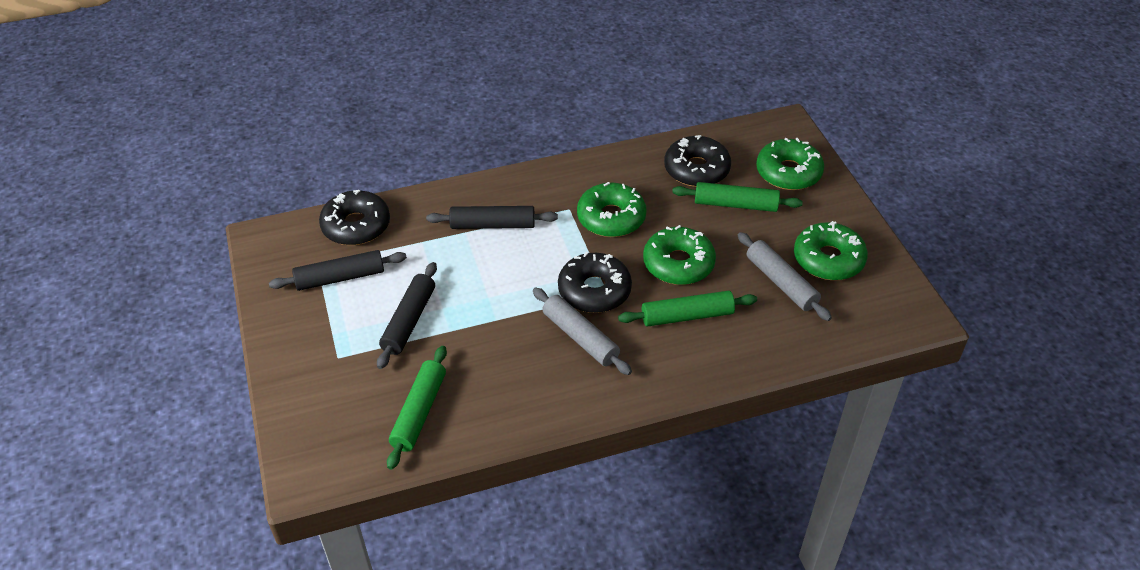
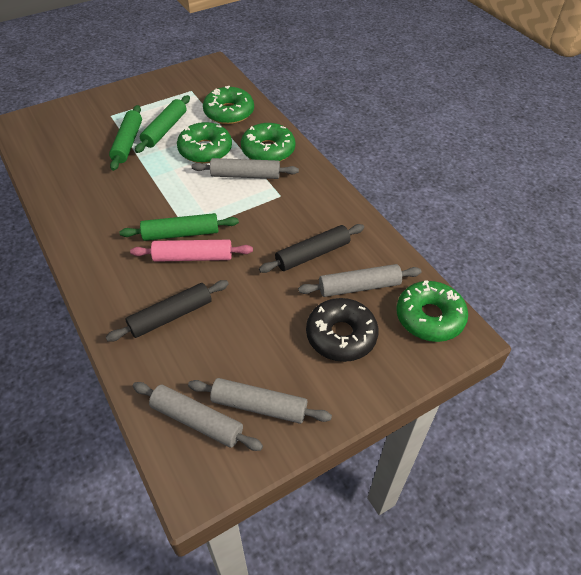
black donut: 3 -> 1
black rolling pin: 3 -> 2
grey rolling pin: 2 -> 4
pink rolling pin: 0 -> 1

